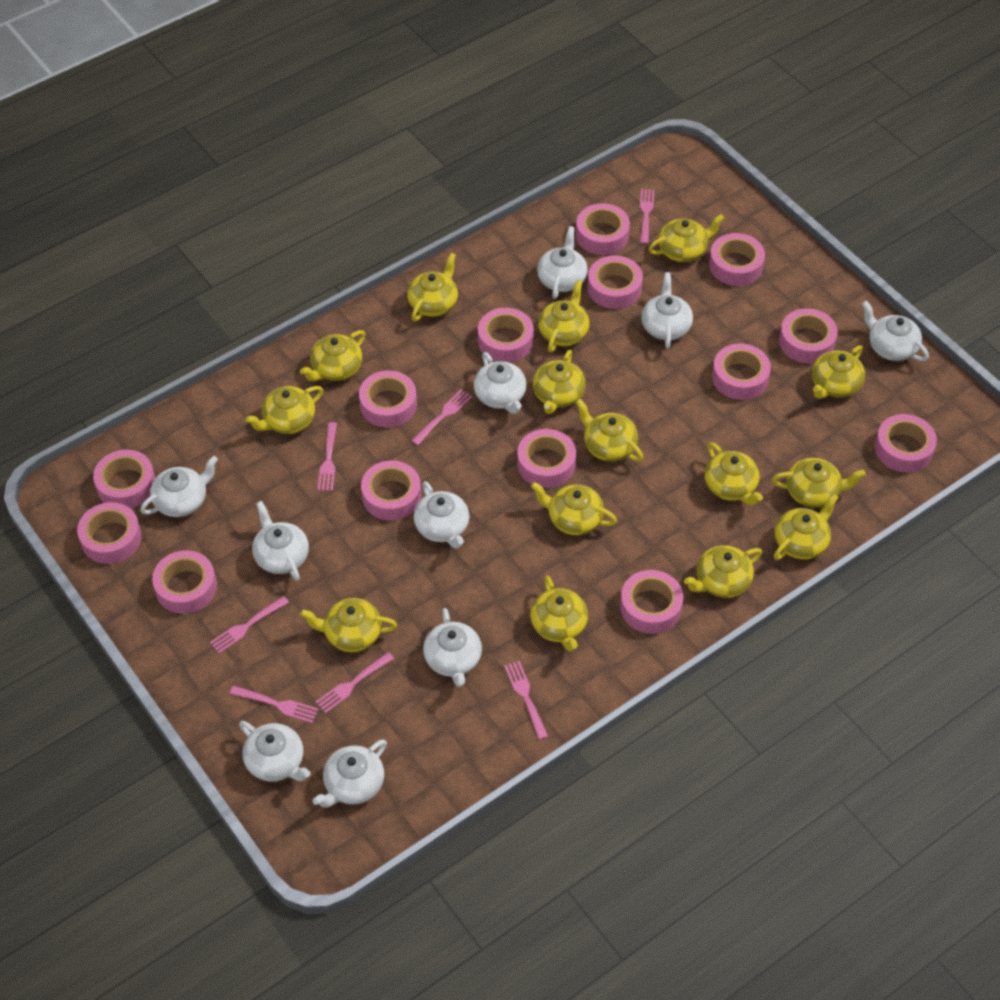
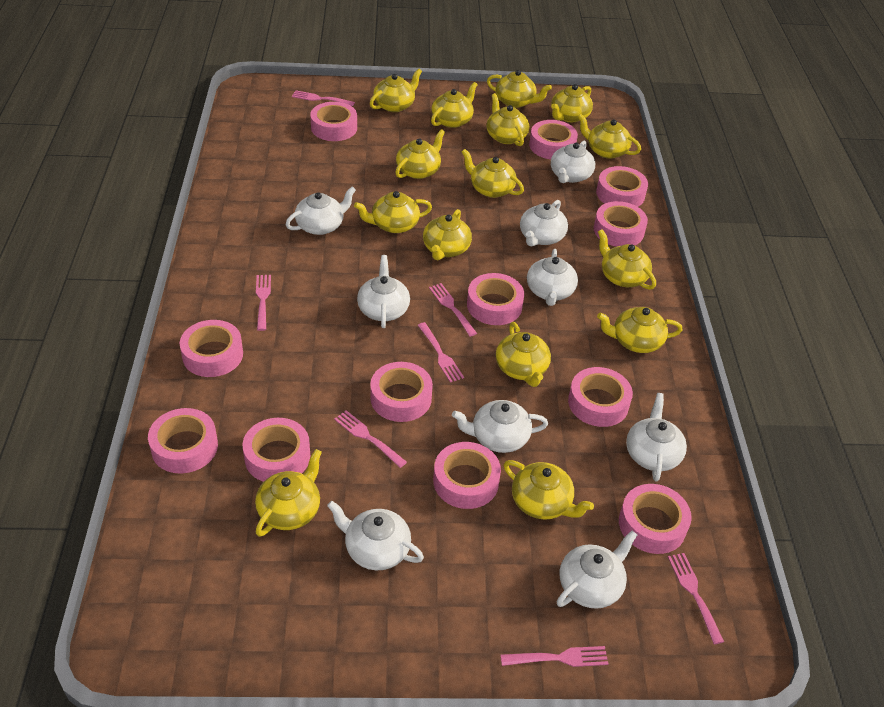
pink tape: 14 -> 12
white teapot: 10 -> 9

